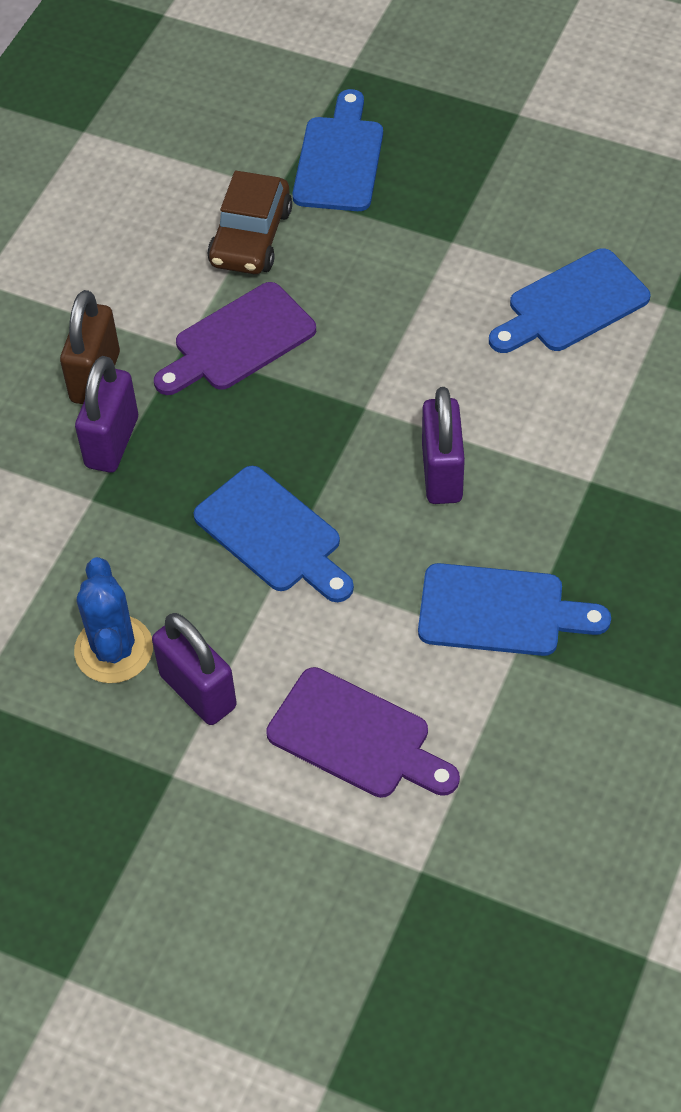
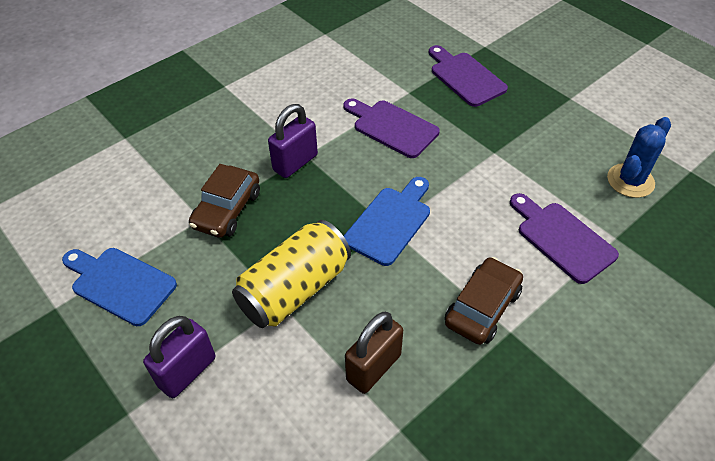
blue cutting board: 4 -> 2
brown car: 1 -> 2
purple cutting board: 2 -> 3
purple padlock: 3 -> 2
yellow can: 0 -> 1

